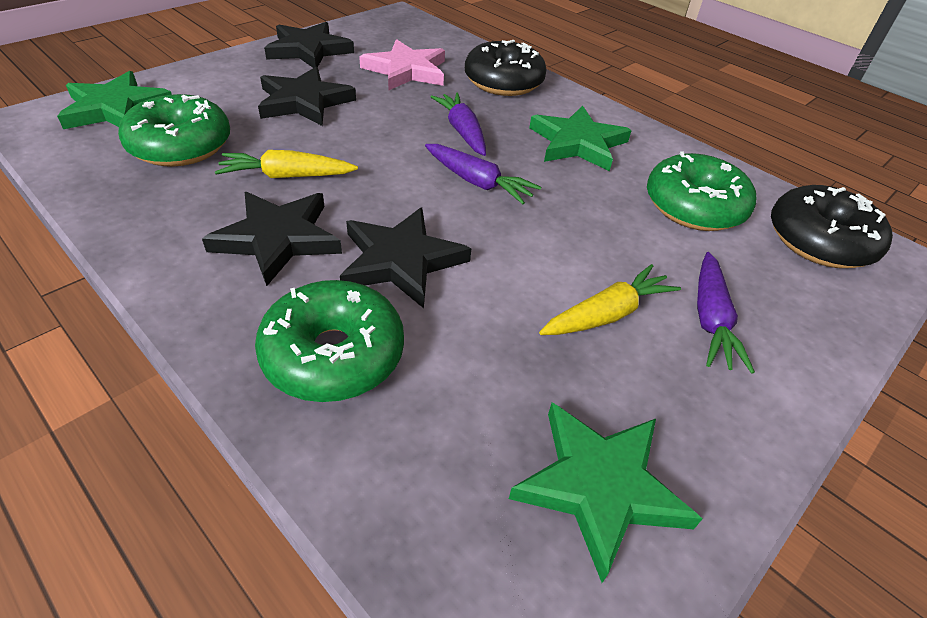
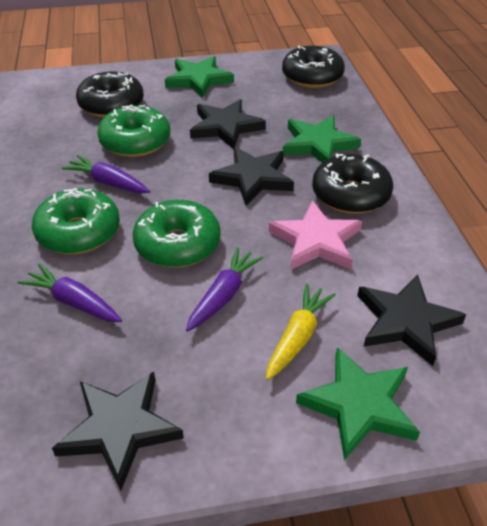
black donut: 2 -> 3
yellow carrot: 2 -> 1

